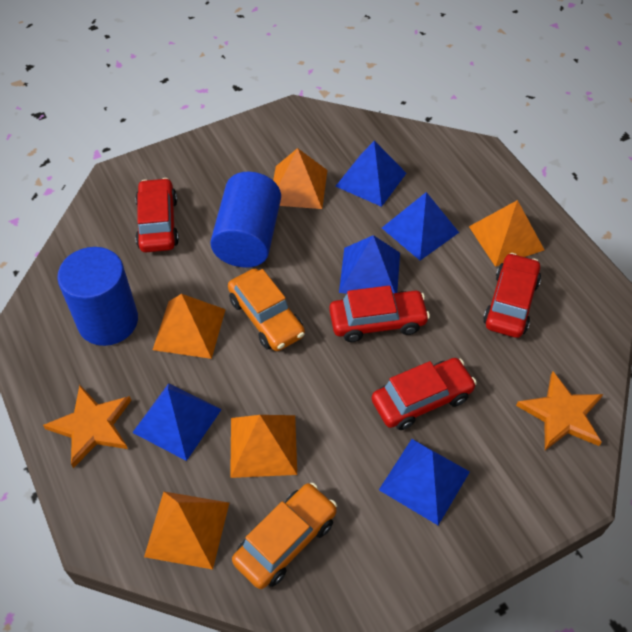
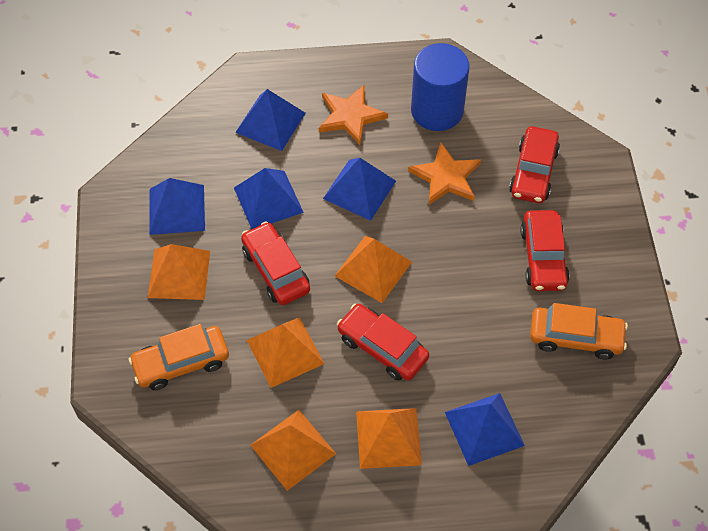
blue cylinder: 2 -> 1

